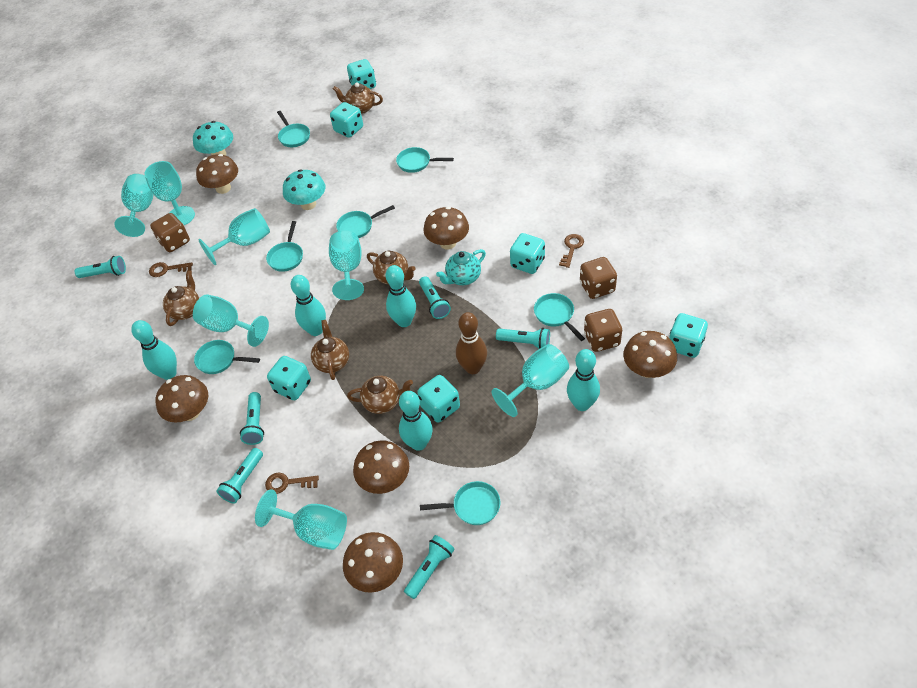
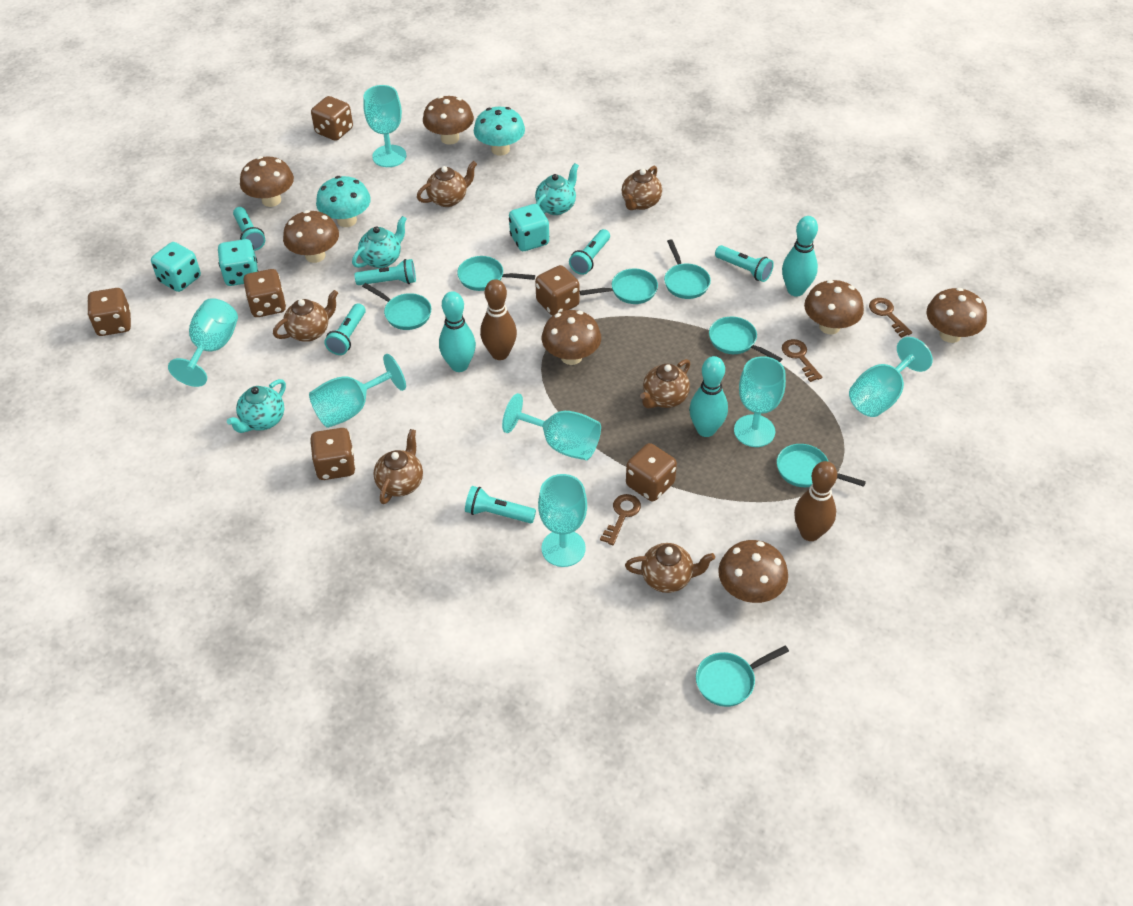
brown bowling pin: 1 -> 2
brown dice: 3 -> 6
brown mushroom: 6 -> 7
brown teapot: 5 -> 6
turquoise bowling pin: 5 -> 3
turquoise dice: 6 -> 3
turquoise teapot: 1 -> 3

